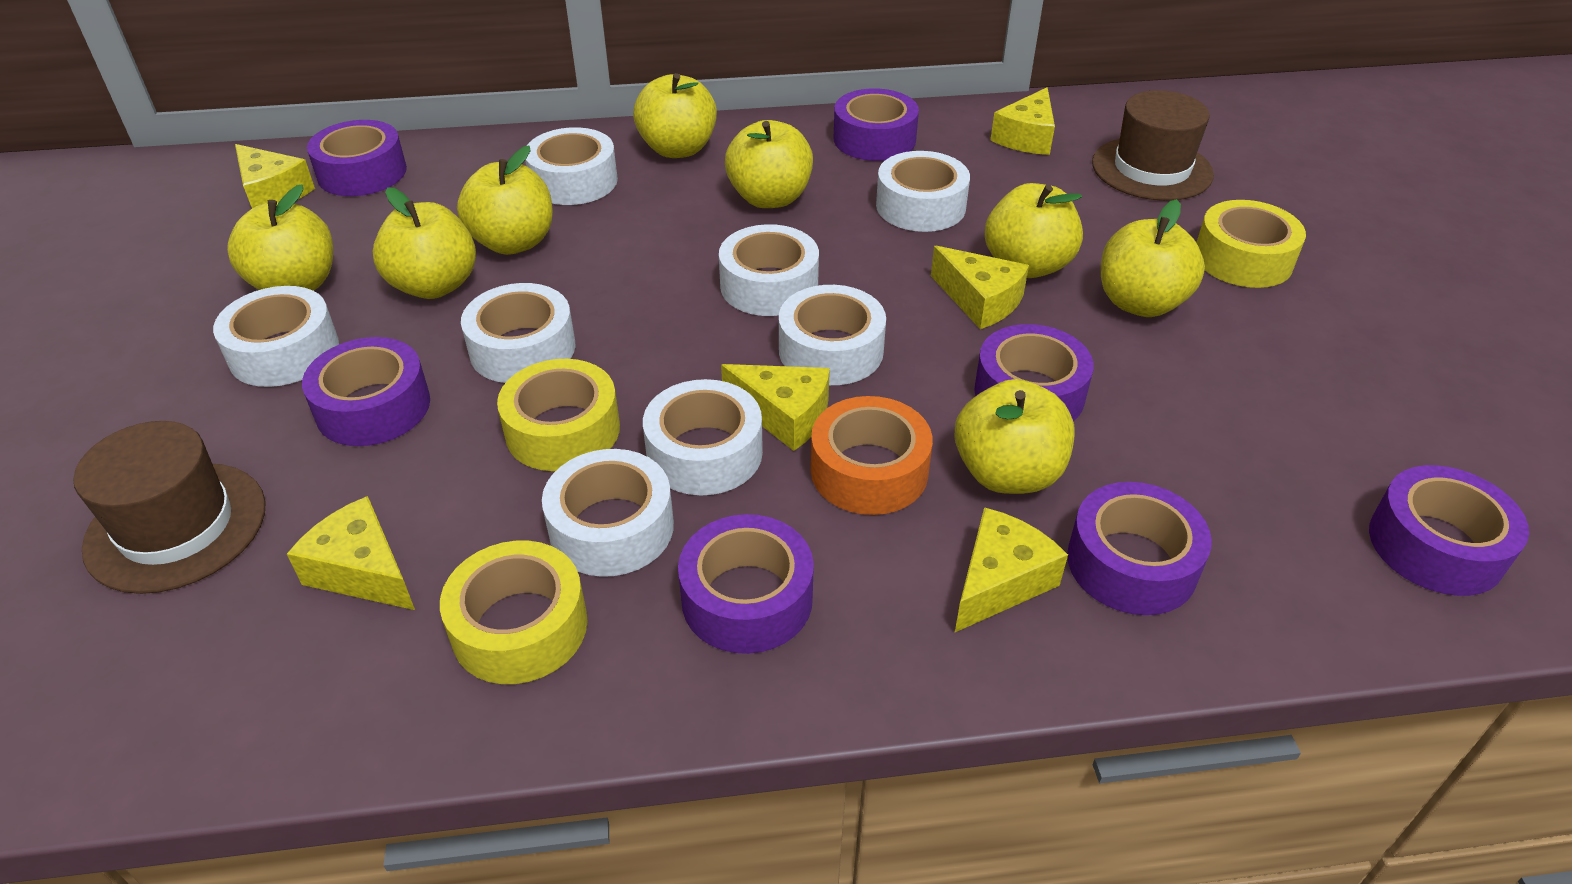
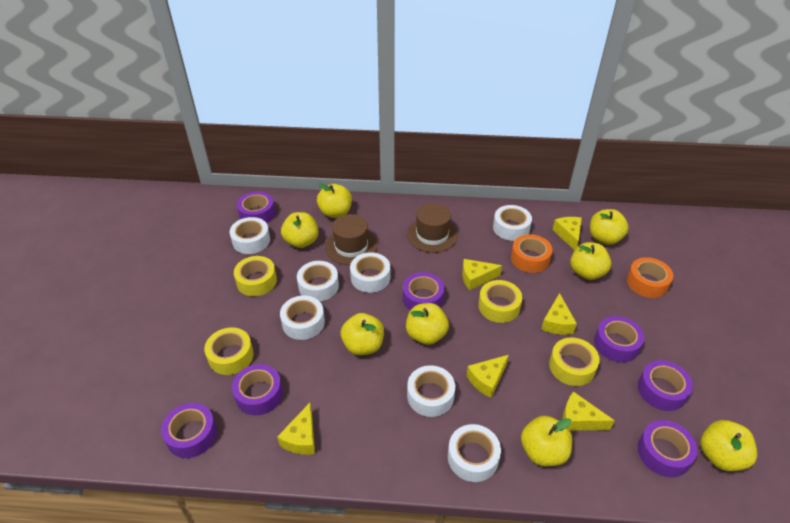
orange tape: 1 -> 2
white tape: 8 -> 7
yellow tape: 3 -> 4

